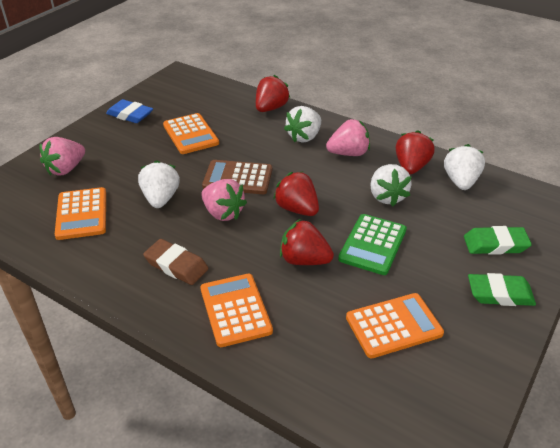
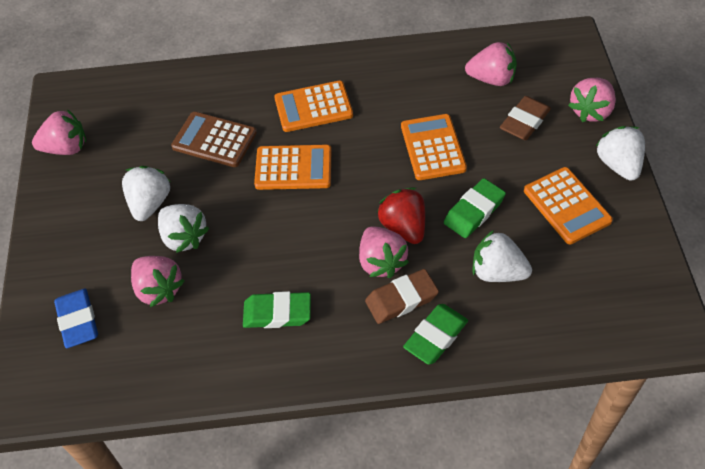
brown eraser: 1 -> 2
green calculator: 1 -> 0
green eraser: 2 -> 3
pink strawberry: 3 -> 5
red strawberry: 4 -> 1

